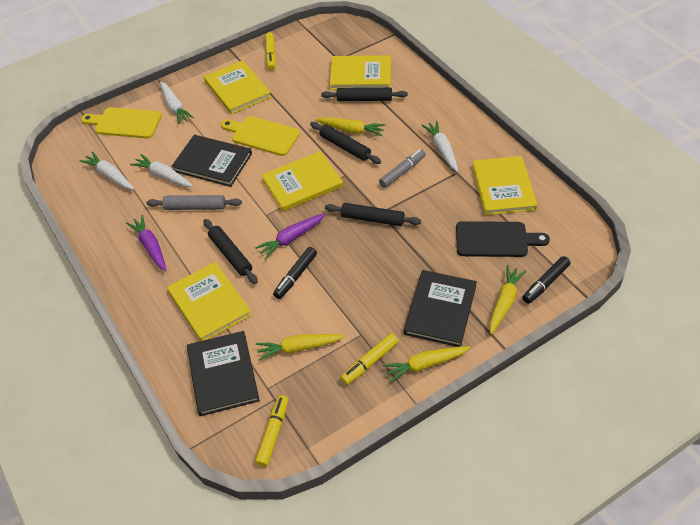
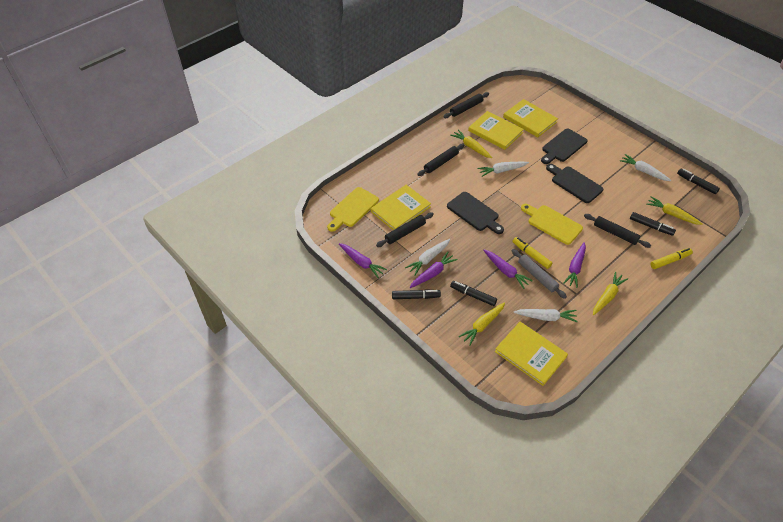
black book: 3 -> 0
black cutting board: 1 -> 3
black marker: 2 -> 4
grey marker: 1 -> 0
purple carrot: 2 -> 4
yellow book: 5 -> 4
yellow marker: 3 -> 2

